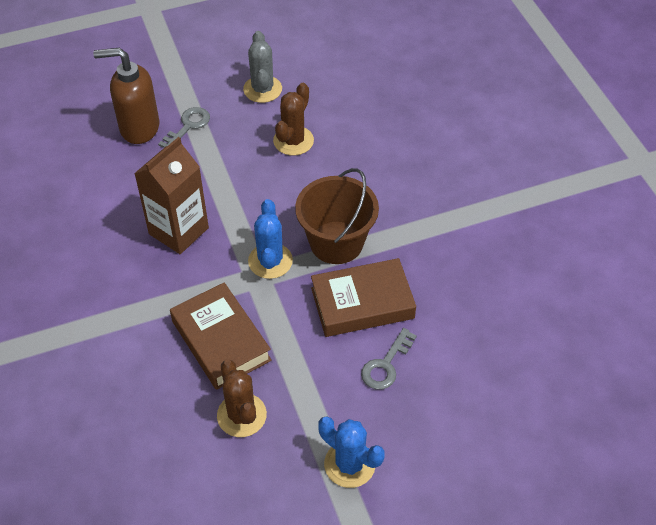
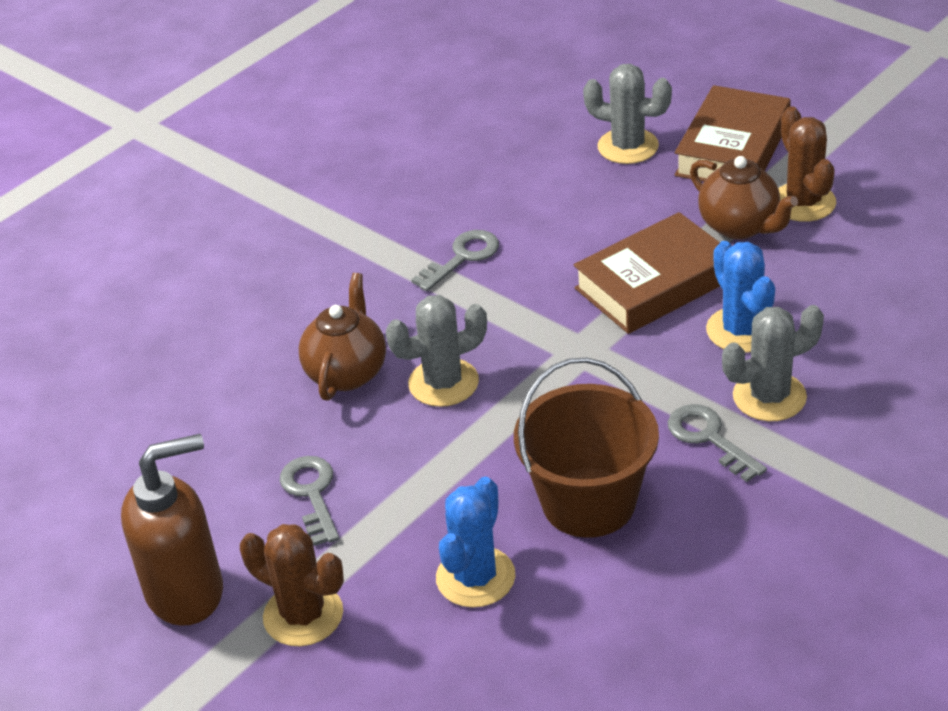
brown carton: 1 -> 0
brown teapot: 0 -> 2
grey cactus: 1 -> 3
grey key: 2 -> 3

